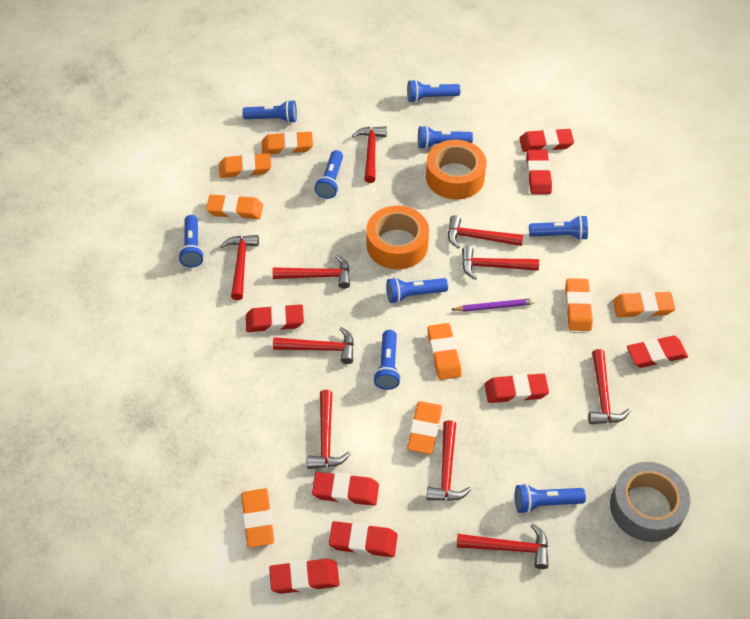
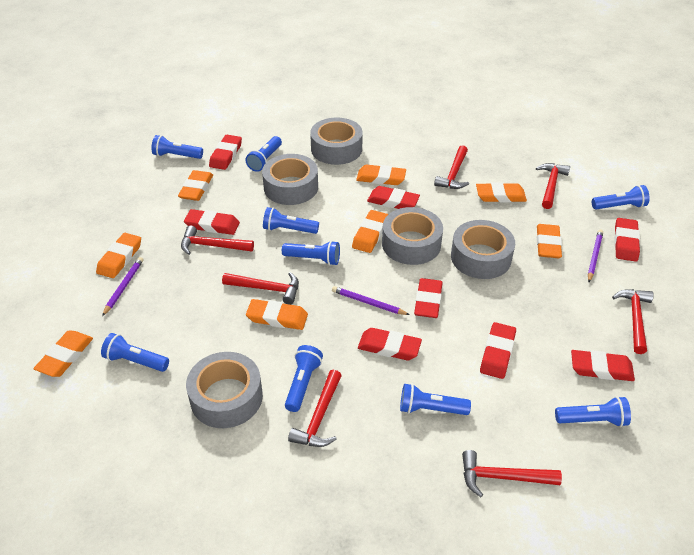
grey tape: 1 -> 5
orange tape: 2 -> 0
purple pencil: 1 -> 3
red hammer: 10 -> 7

